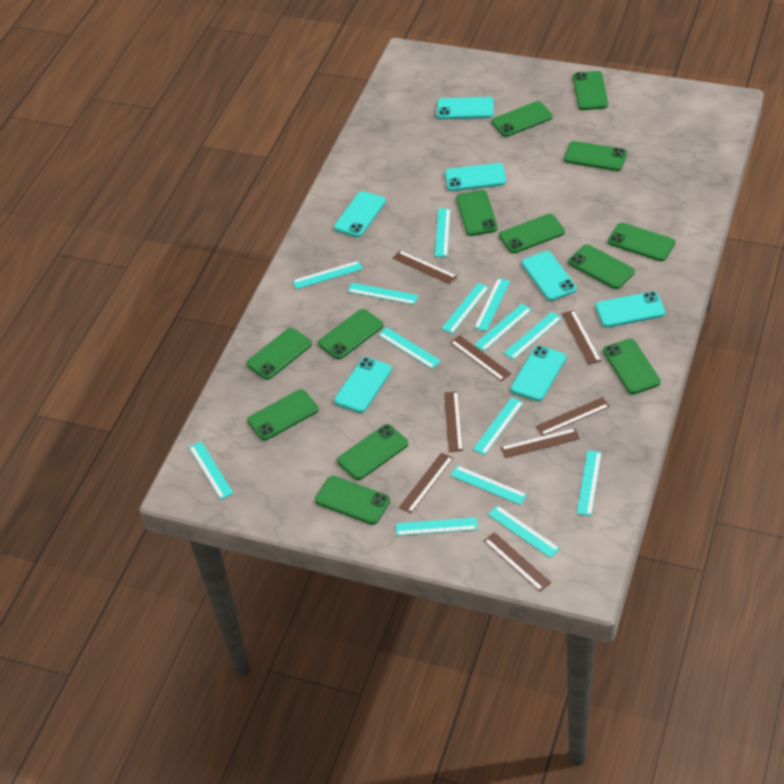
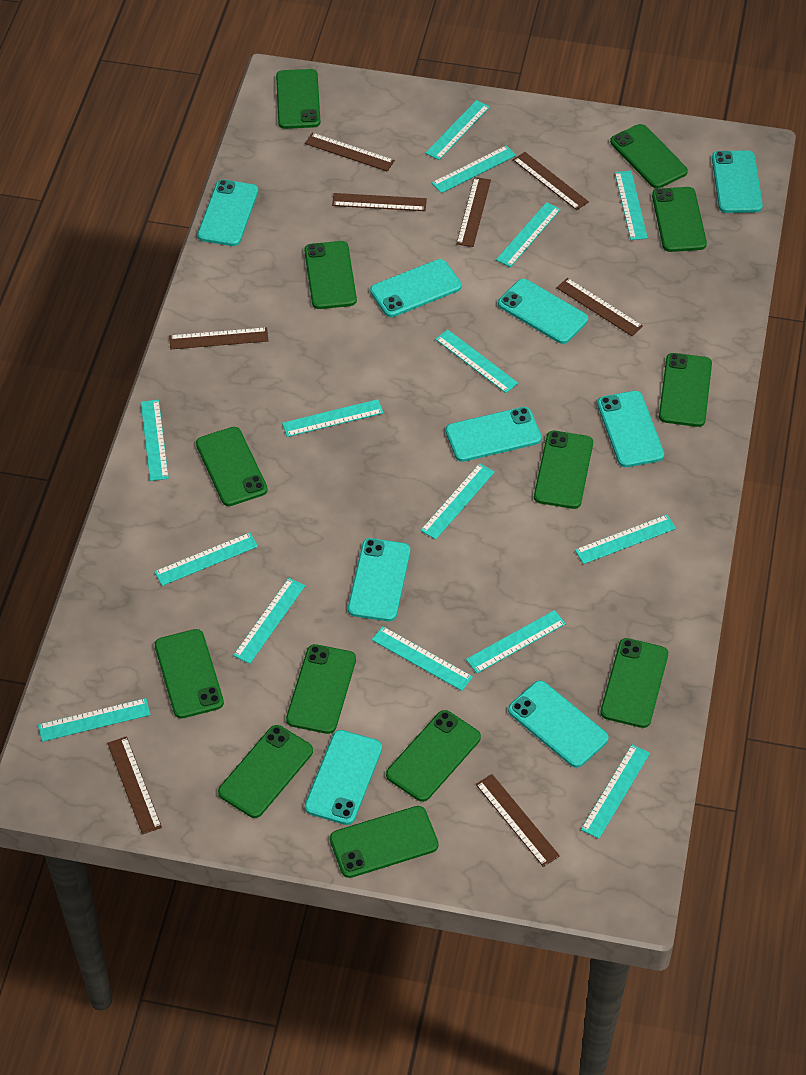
turquoise phone: 7 -> 9
turquoise ruler: 14 -> 15

